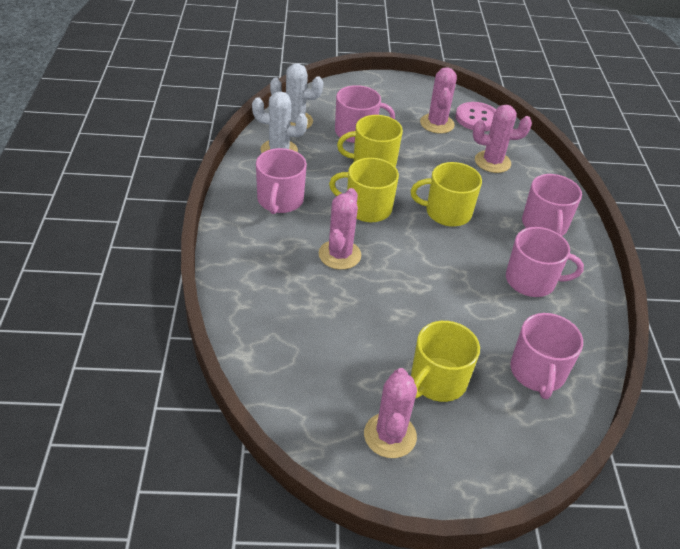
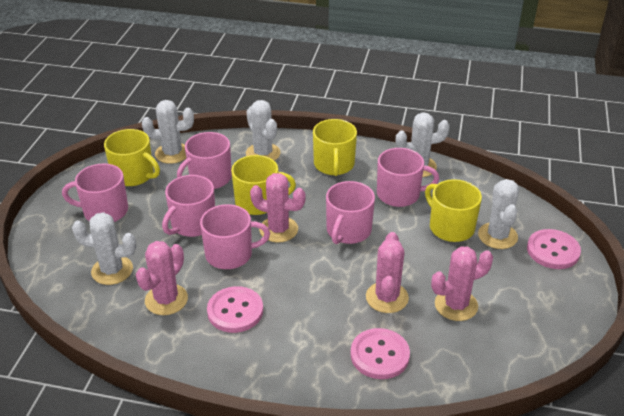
pink button: 1 -> 3
pink mug: 5 -> 6
white cactus: 2 -> 5

